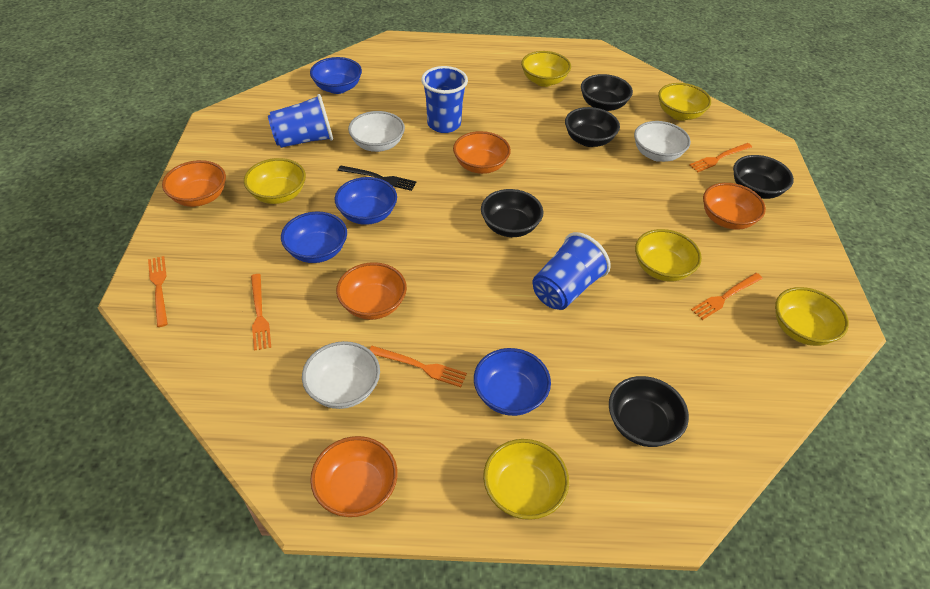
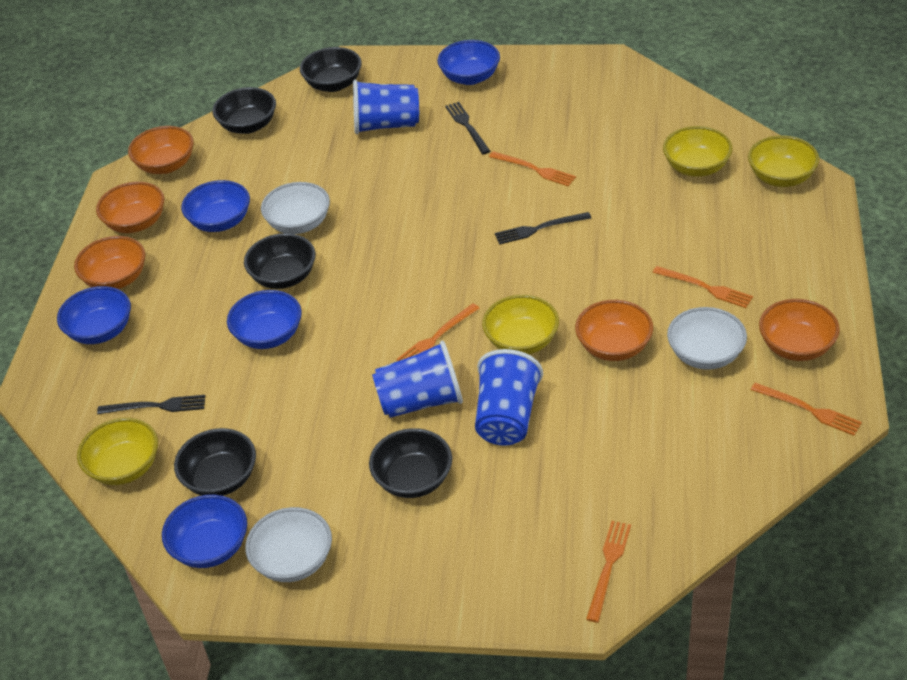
black fork: 1 -> 3
blue bowl: 4 -> 5
yellow bowl: 6 -> 4

